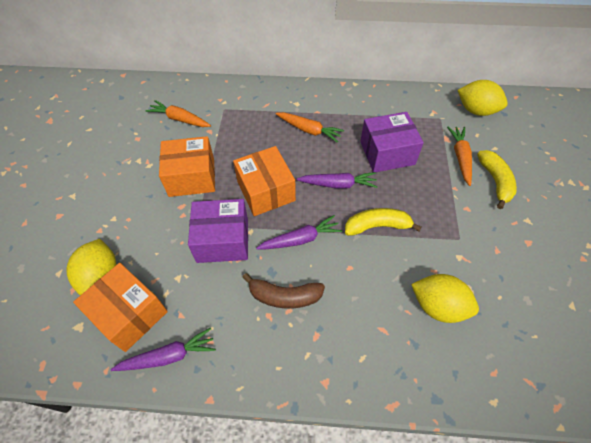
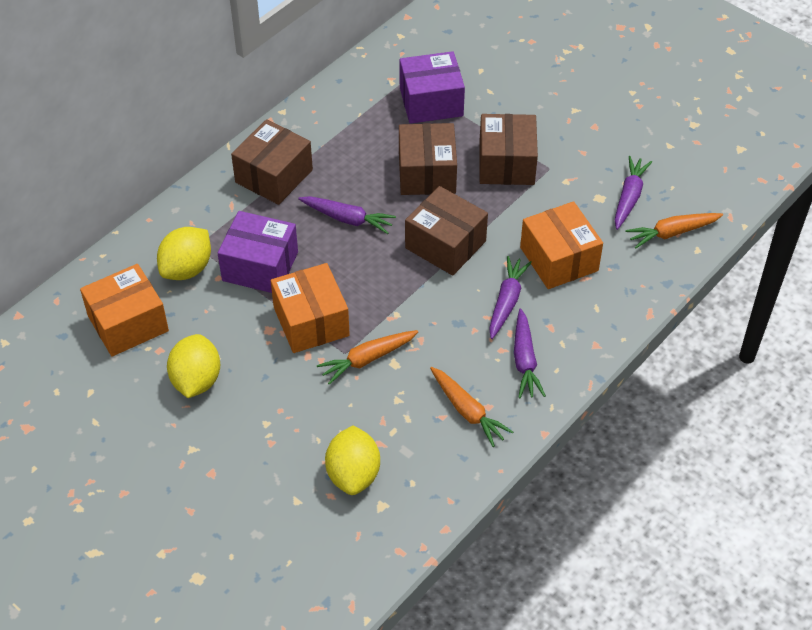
brown banana: 1 -> 0
brown box: 0 -> 4
purple carrot: 3 -> 4
yellow banana: 2 -> 0

